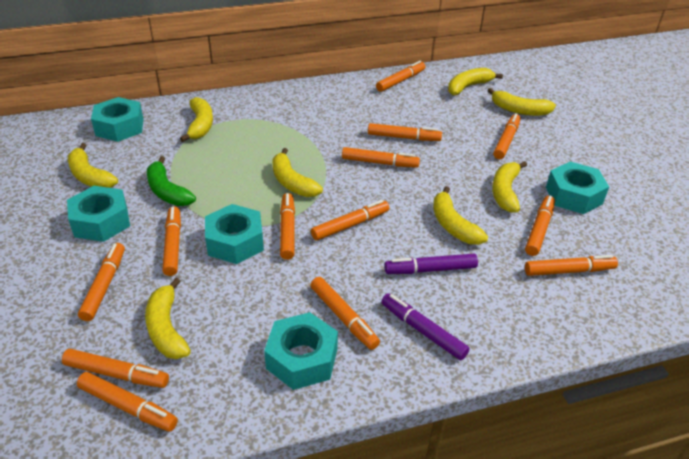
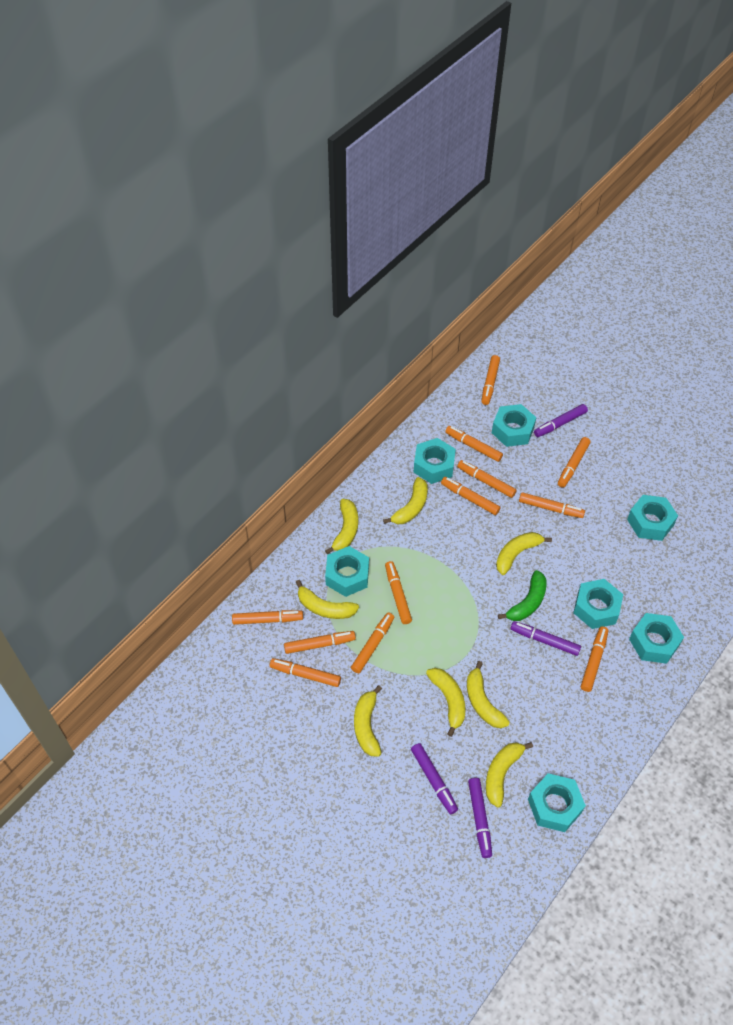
orange marker: 13 -> 12
purple marker: 2 -> 4
turquoise nut: 5 -> 7

